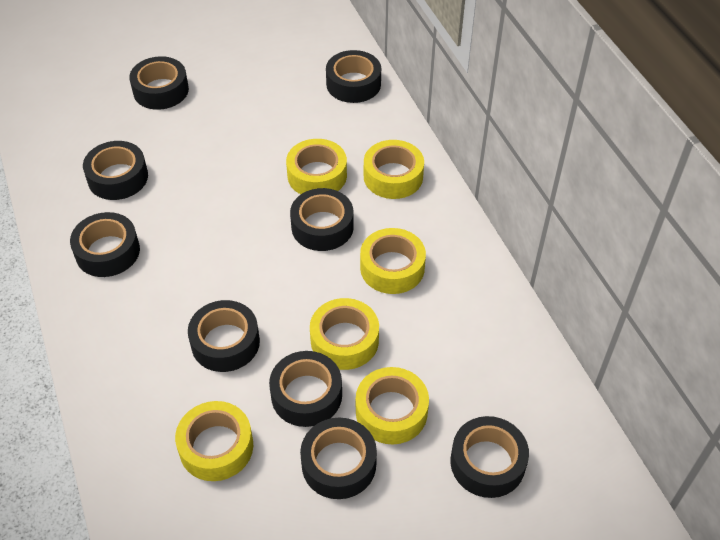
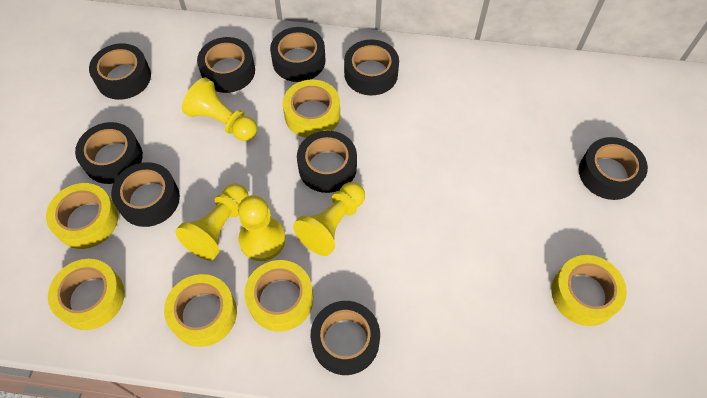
yellow pawn: 0 -> 4

